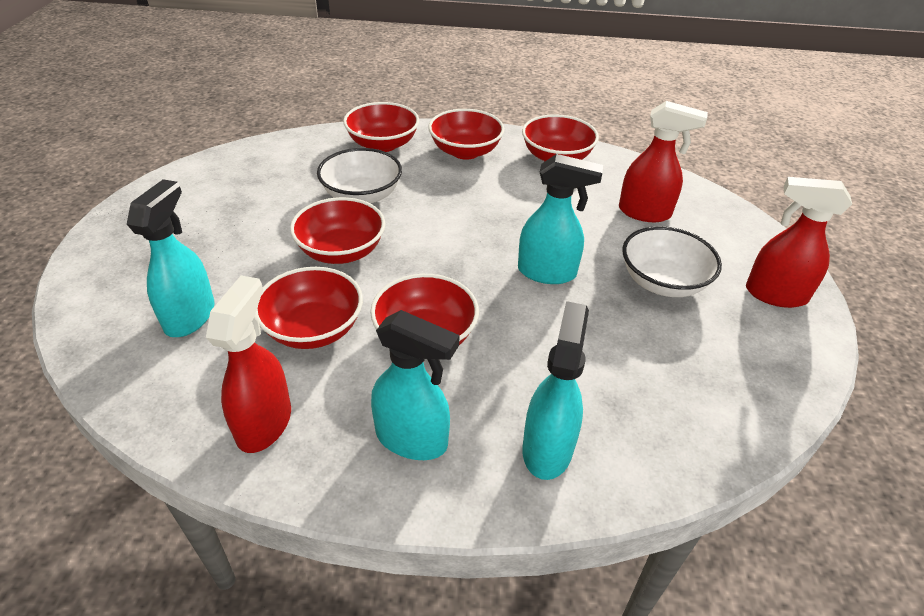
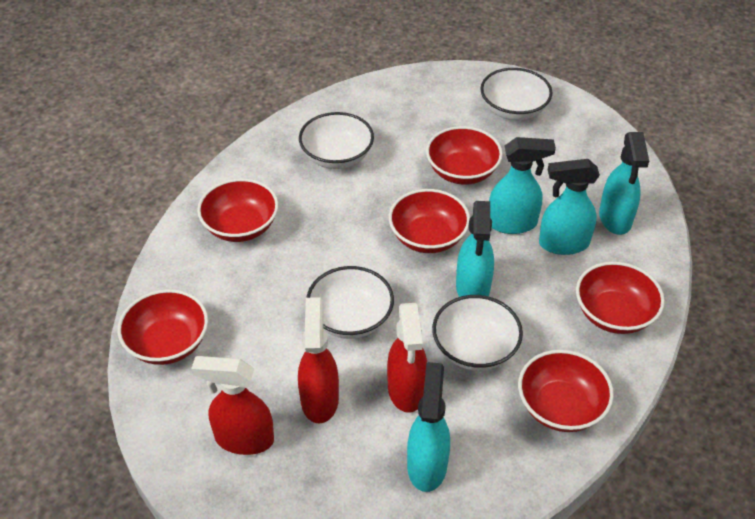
turquoise spray bottle: 4 -> 5
white bowl: 2 -> 4

